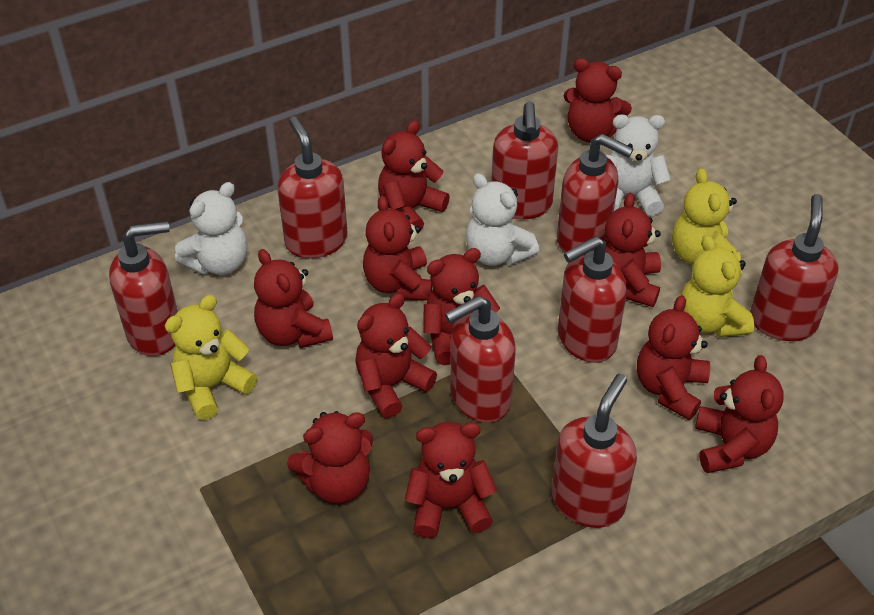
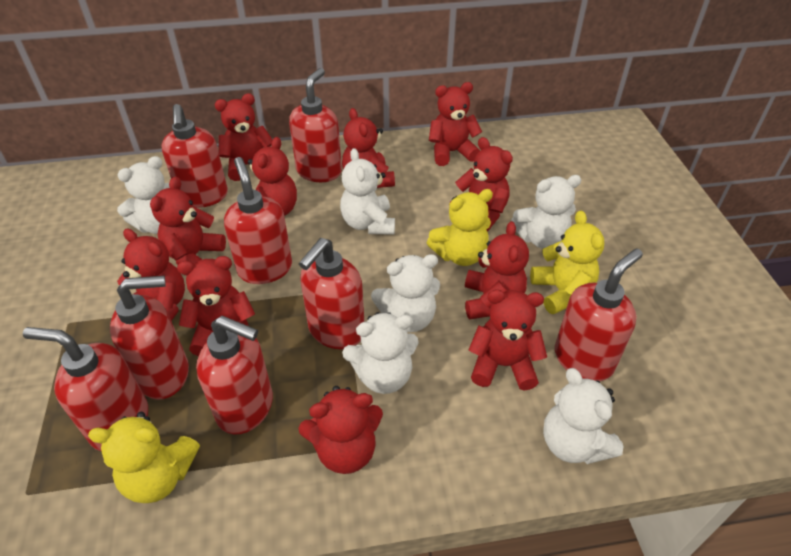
white teddy bear: 3 -> 6

